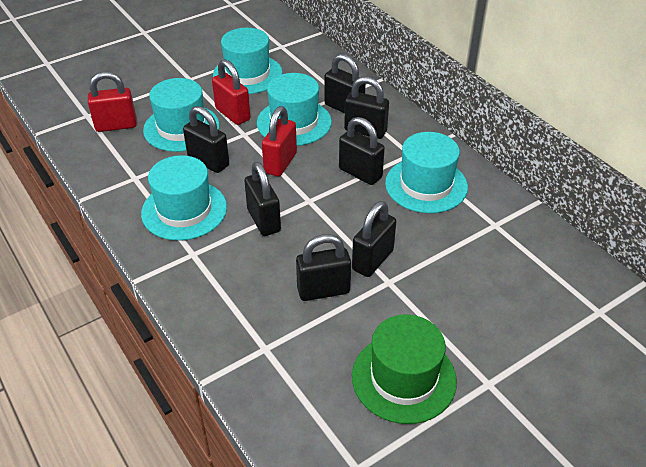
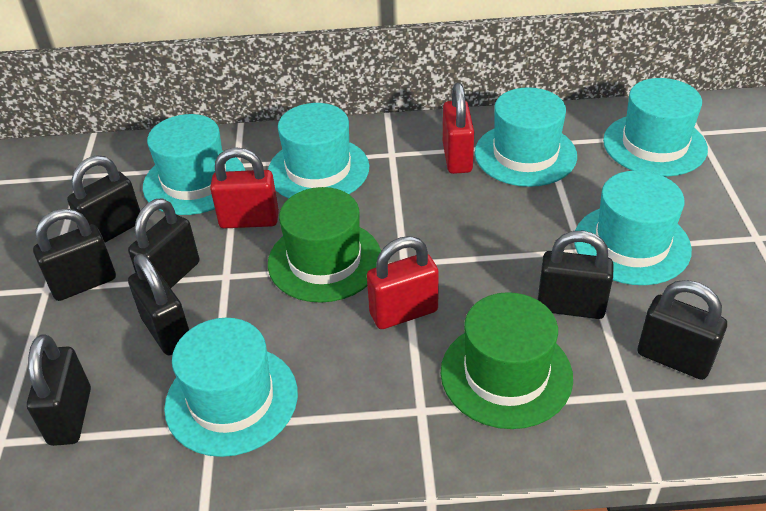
green hat: 1 -> 2
turquoise hat: 5 -> 6

